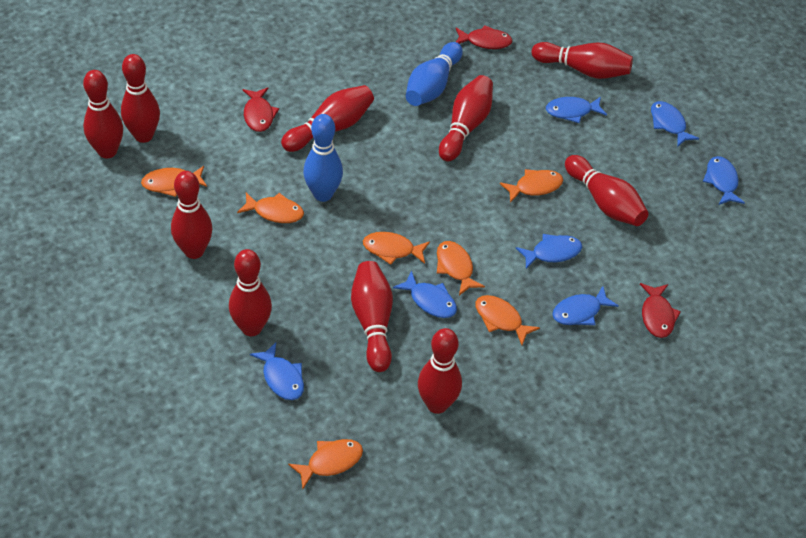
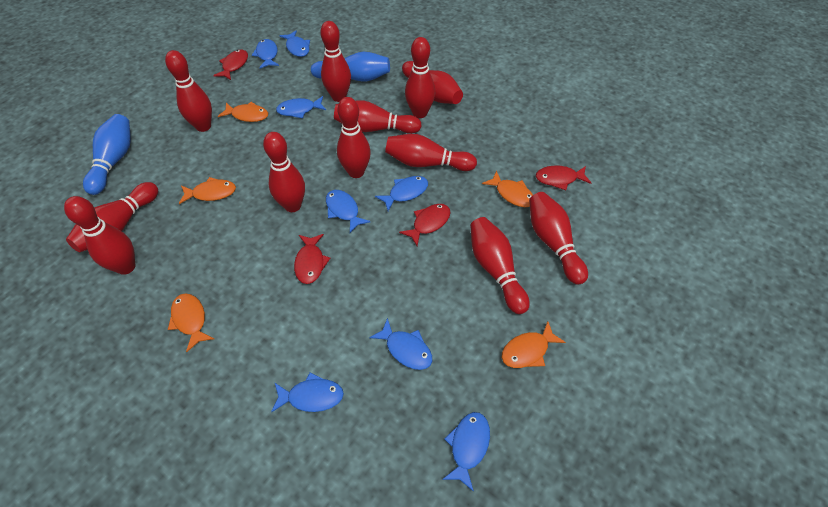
blue fish: 7 -> 8
orange fish: 7 -> 5
red bowling pin: 10 -> 12
red fish: 3 -> 4

